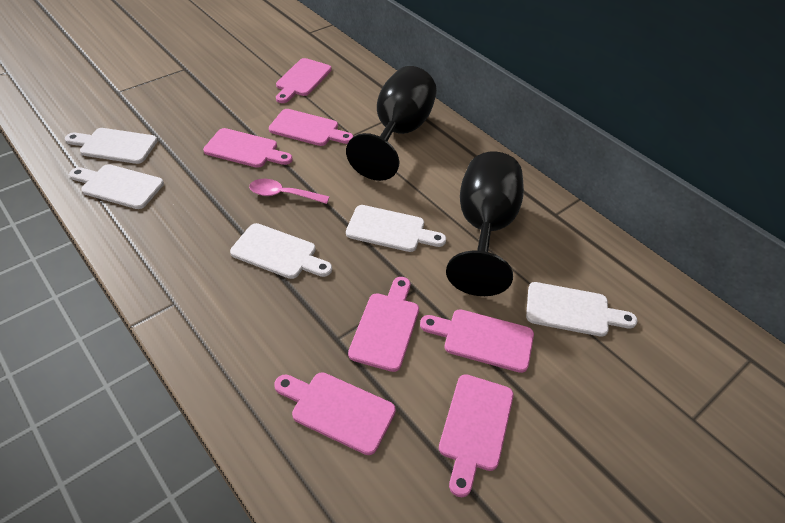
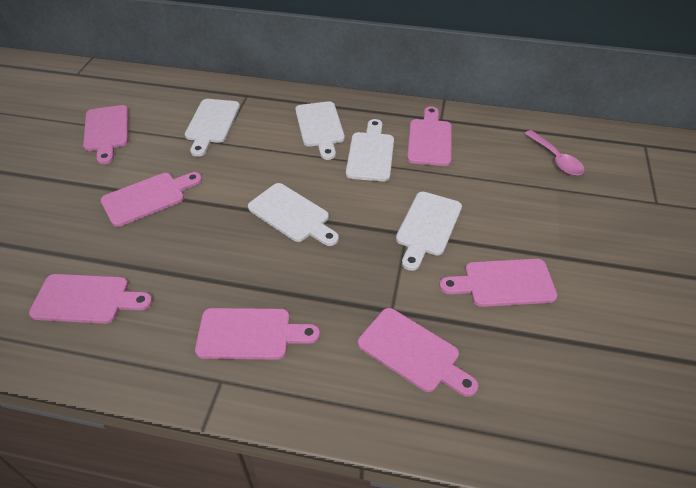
black goblet: 2 -> 0

